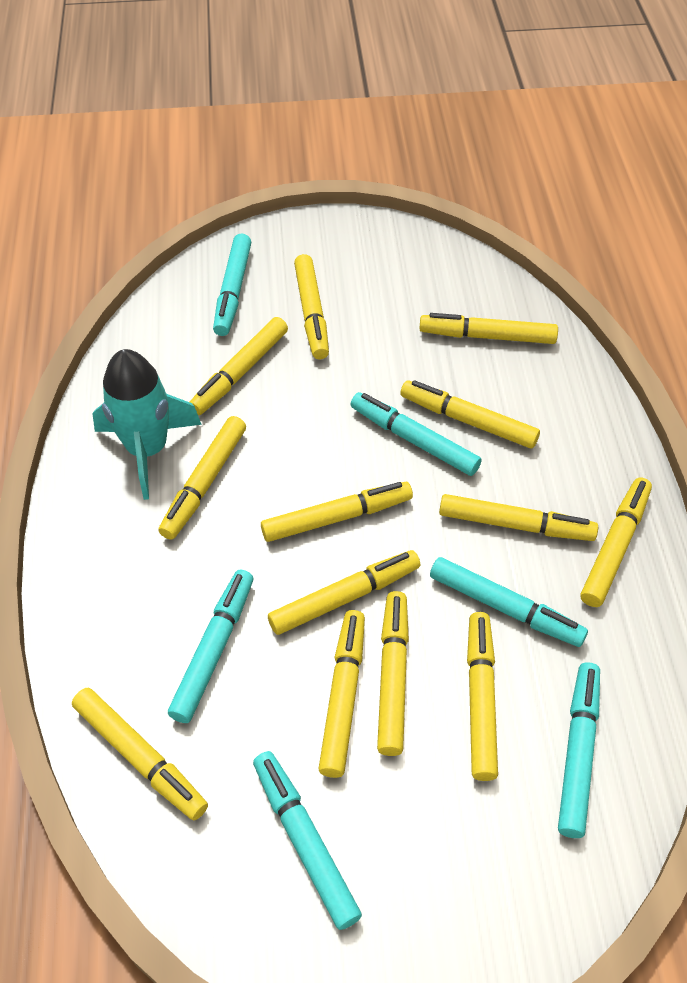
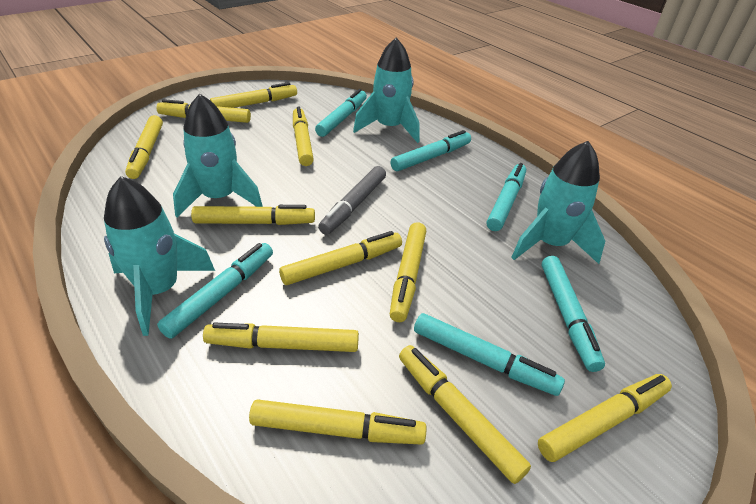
grey marker: 0 -> 1
turquoise rocket: 1 -> 4
yellow marker: 13 -> 11

